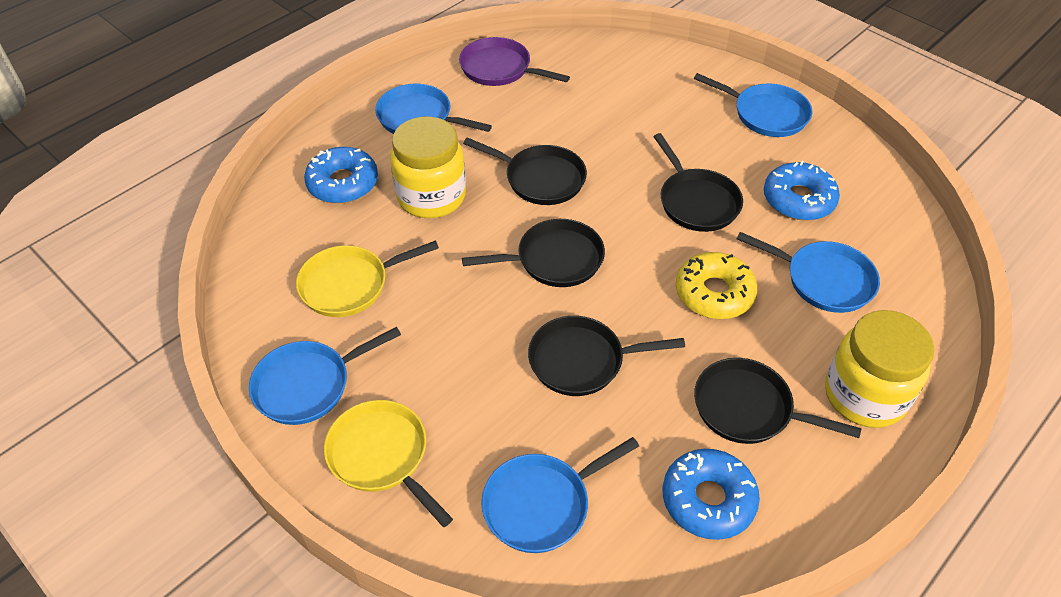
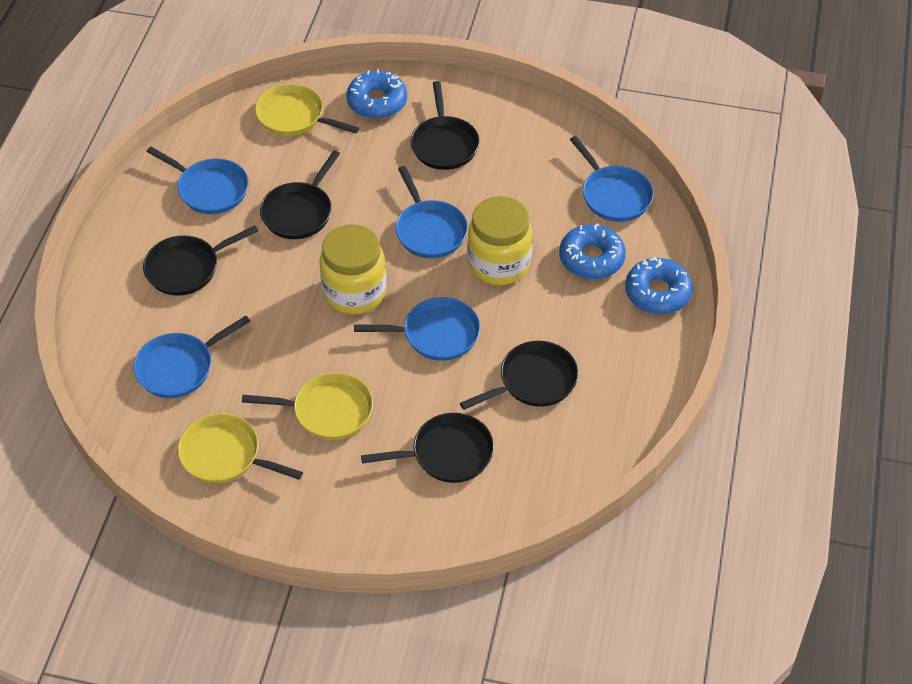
purple pan: 1 -> 0
yellow donut: 1 -> 0
yellow pan: 2 -> 3

